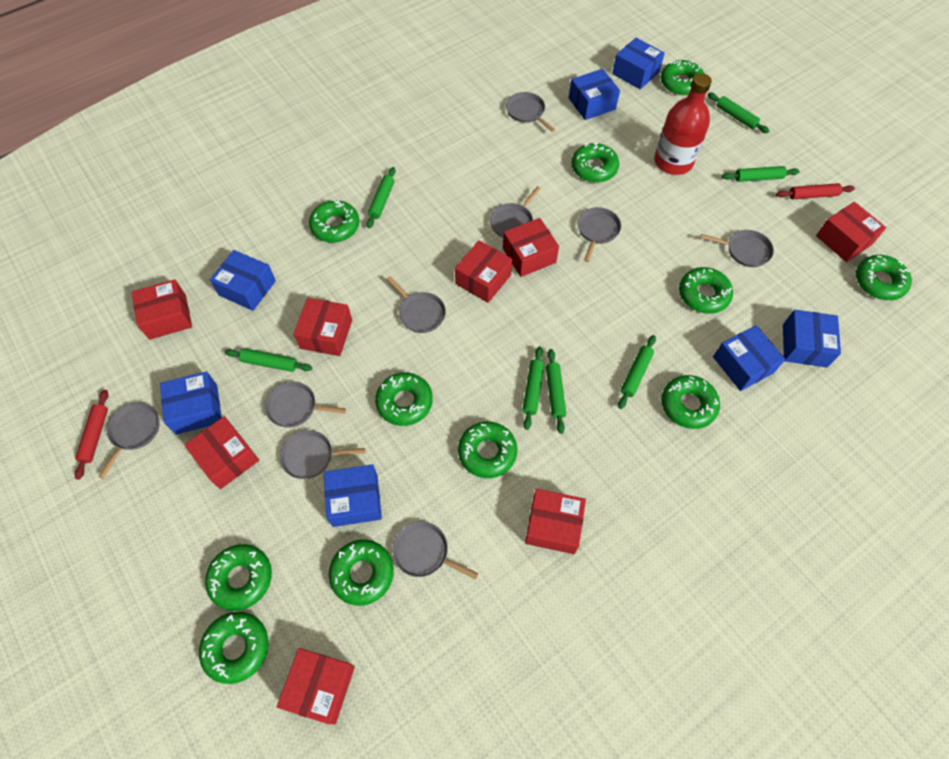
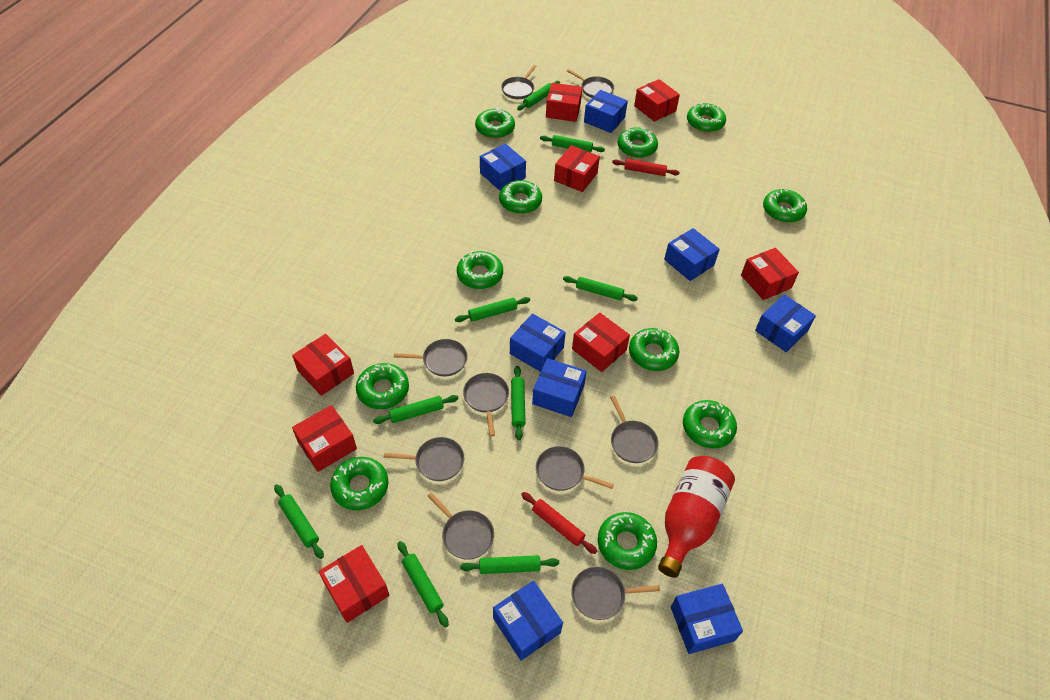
blue box: 7 -> 8
green rolling pin: 7 -> 9

